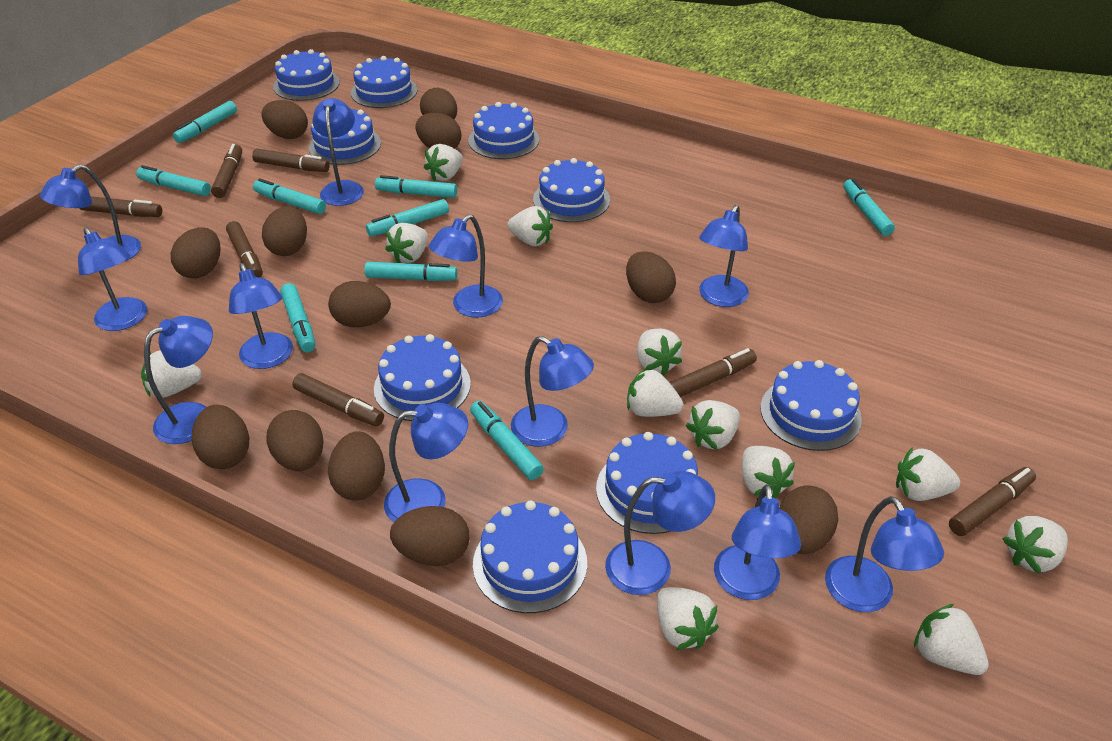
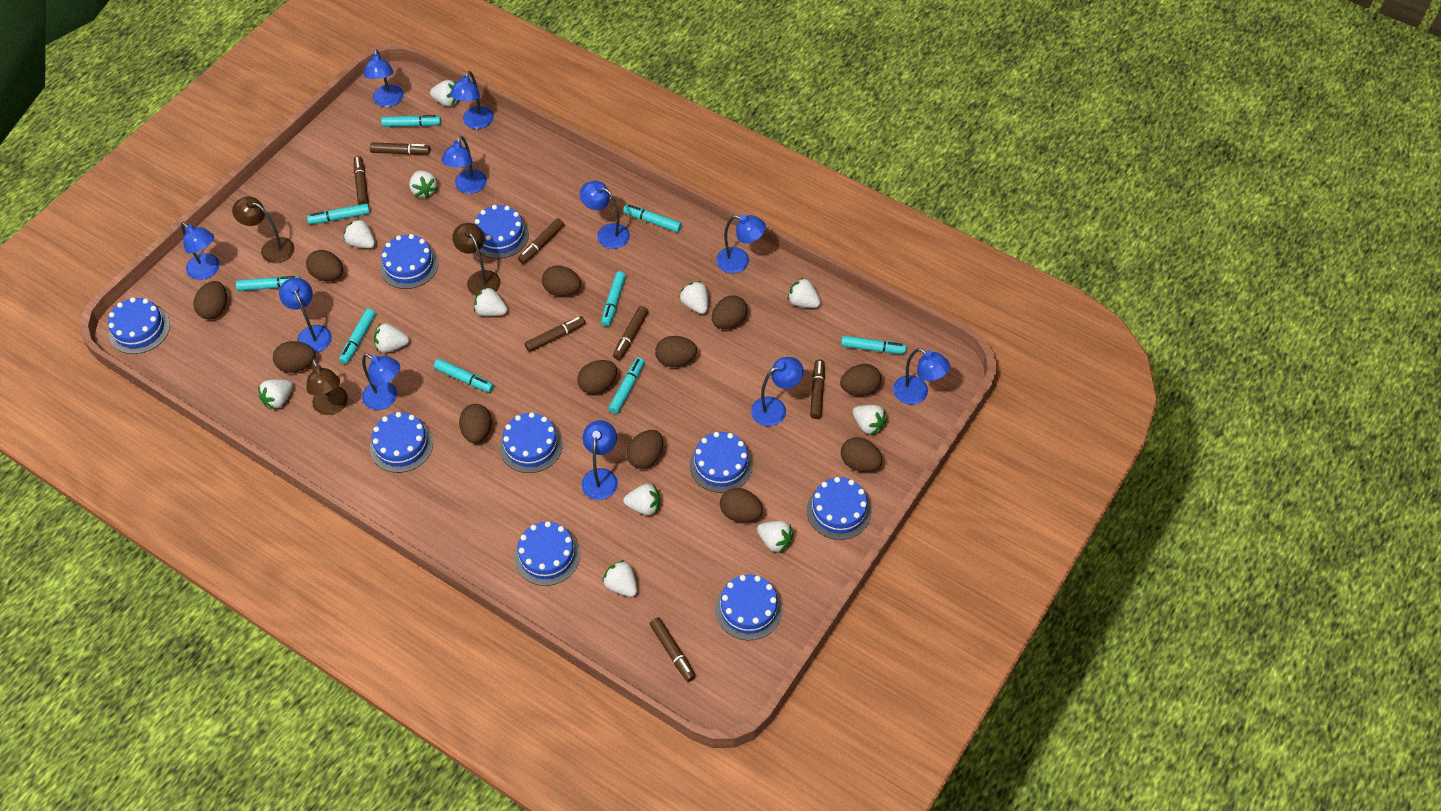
blue lamp: 12 -> 11
brown lamp: 0 -> 3

